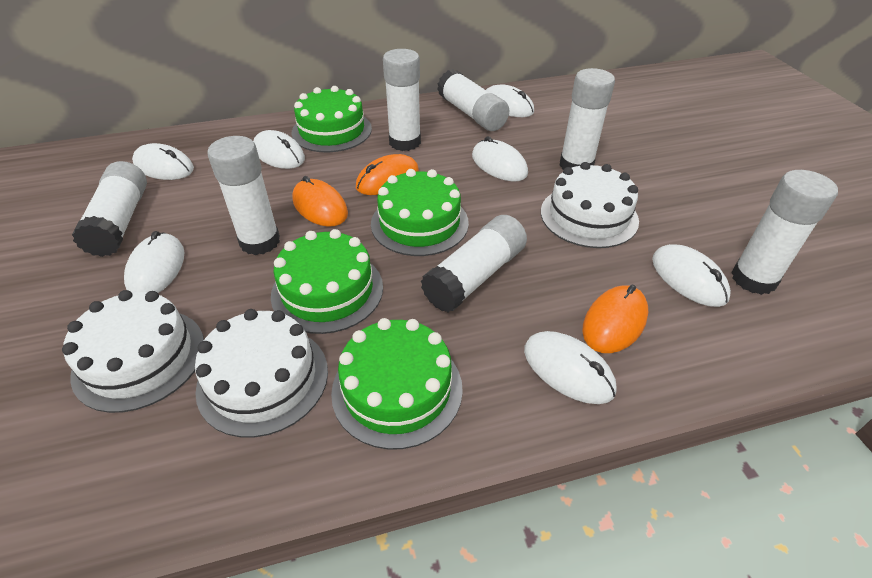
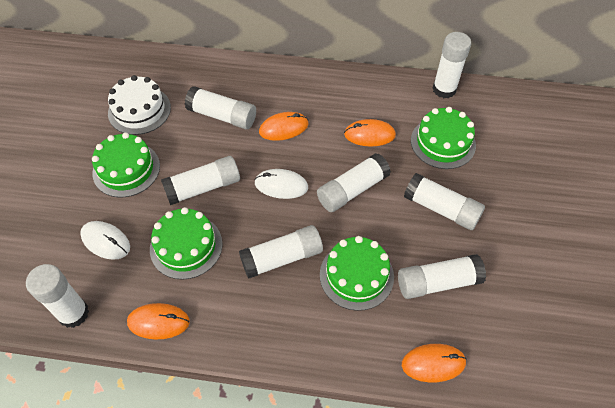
orange mouse: 3 -> 4
white cake: 3 -> 1
white glue stick: 7 -> 8
white mouse: 7 -> 2

